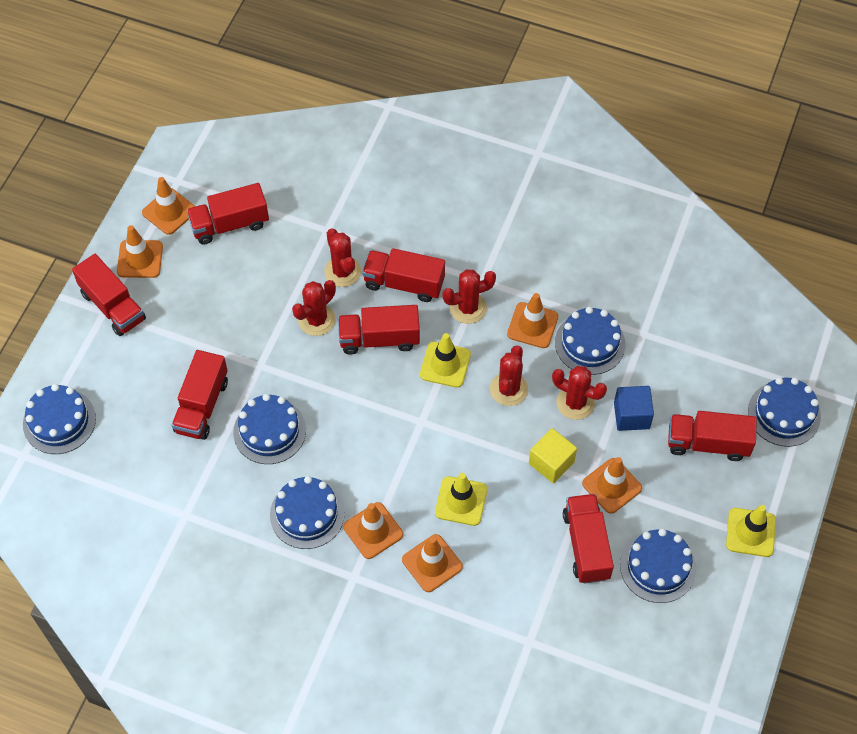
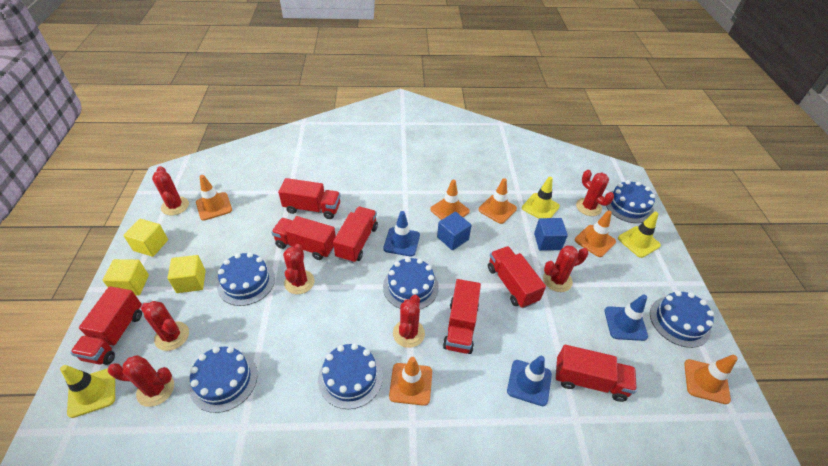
blue cube: 1 -> 2
blue traffic cone: 0 -> 3
red cactus: 5 -> 7
yellow cube: 1 -> 3

